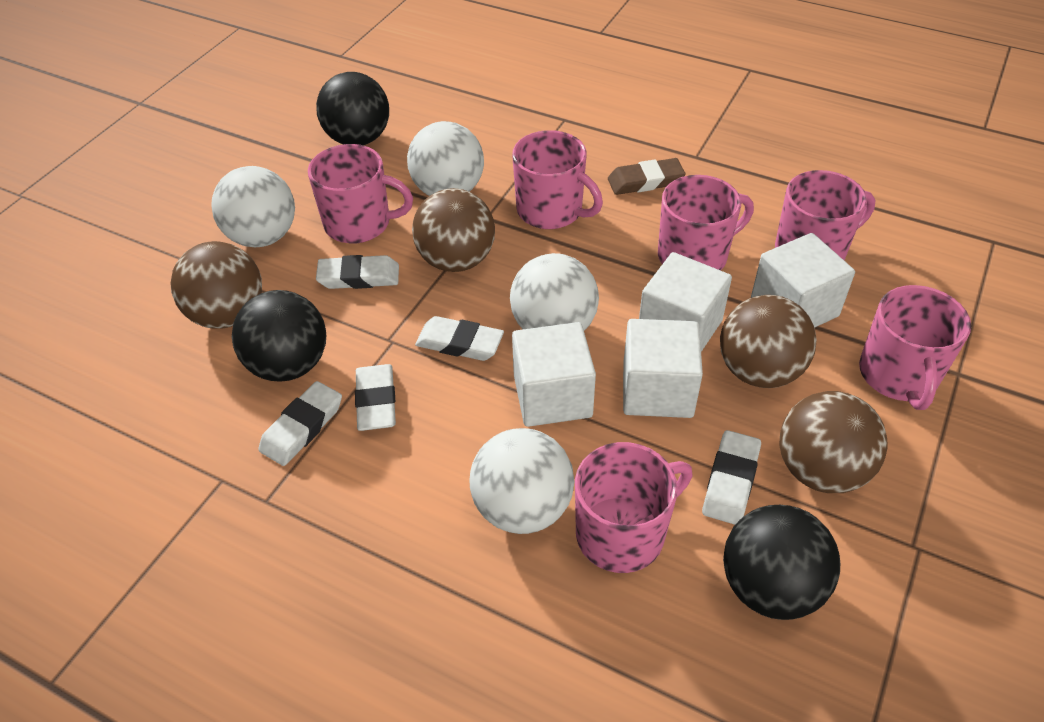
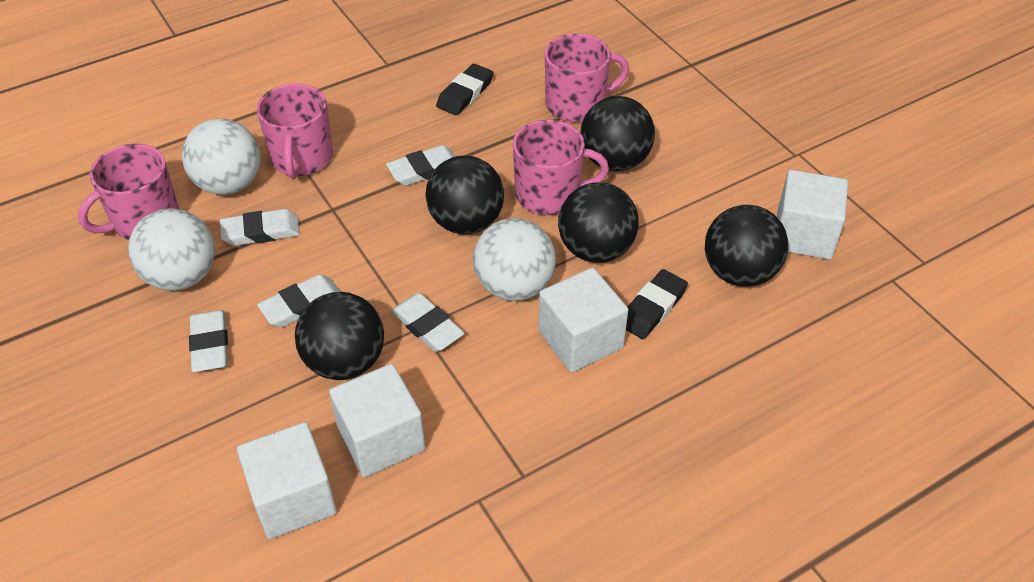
black ball: 3 -> 5
black eraser: 0 -> 2
brown ball: 4 -> 0
brown eraser: 1 -> 0
pink mug: 6 -> 4
white ball: 4 -> 3

